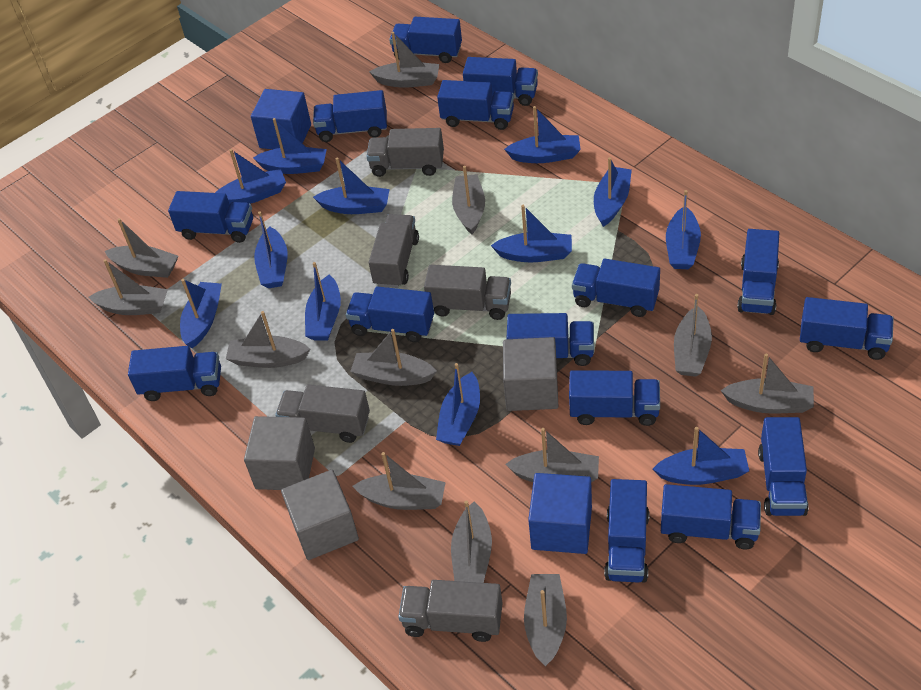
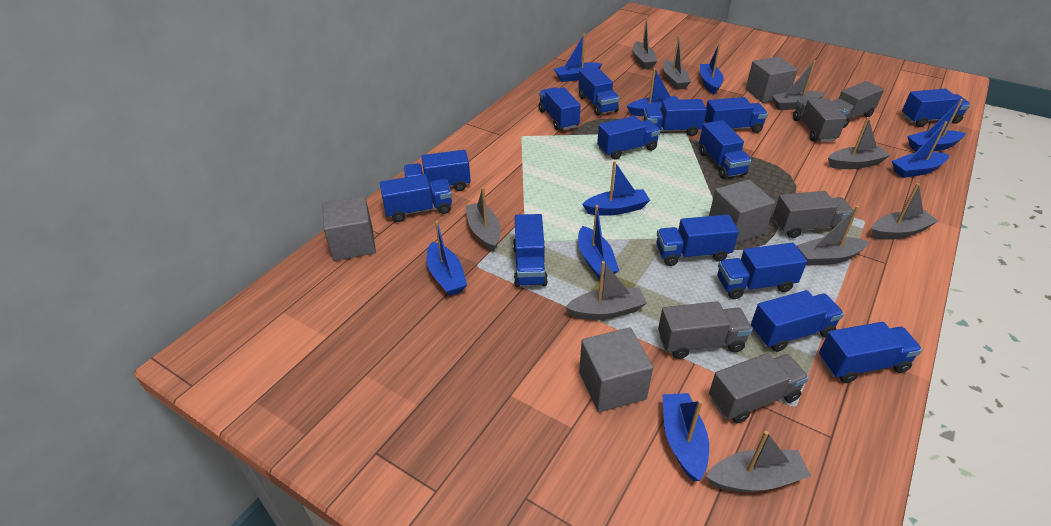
blue boat: 12 -> 9
blue cube: 2 -> 0
blue truck: 15 -> 14
grey boat: 12 -> 9
grey cube: 3 -> 4

